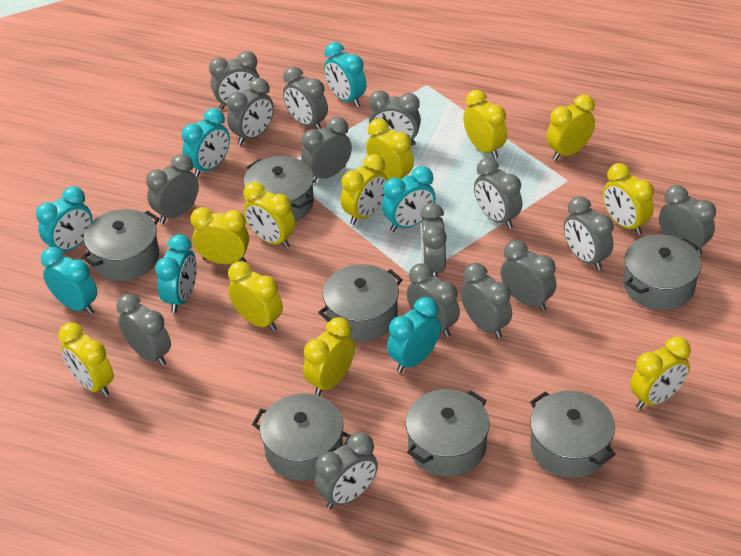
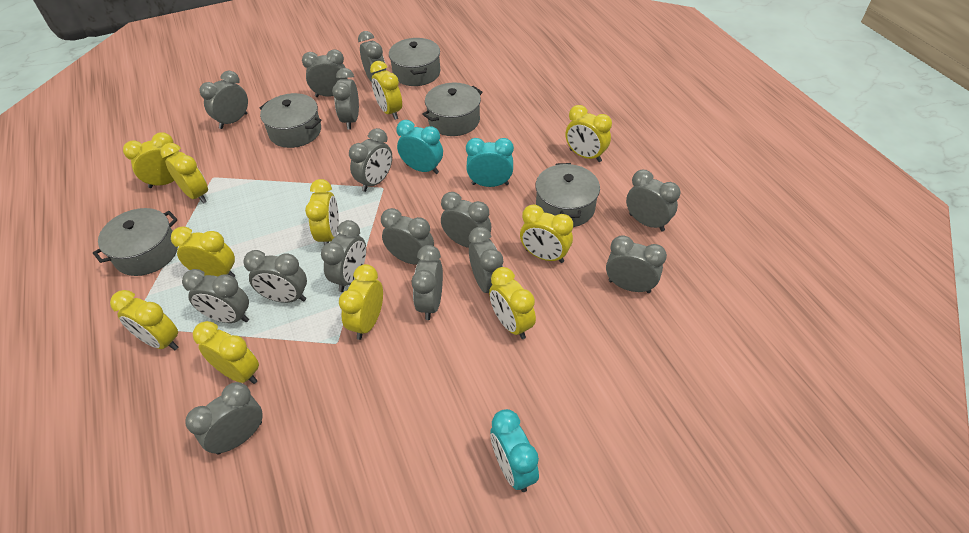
grey pot: 7 -> 5
turquoise clock: 7 -> 3

